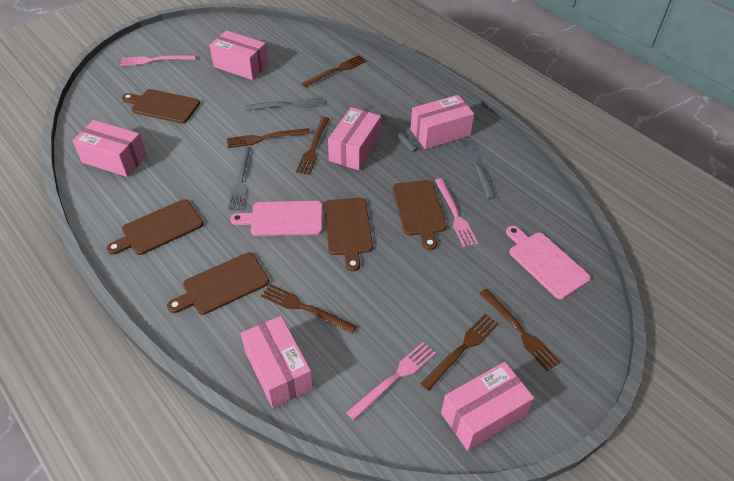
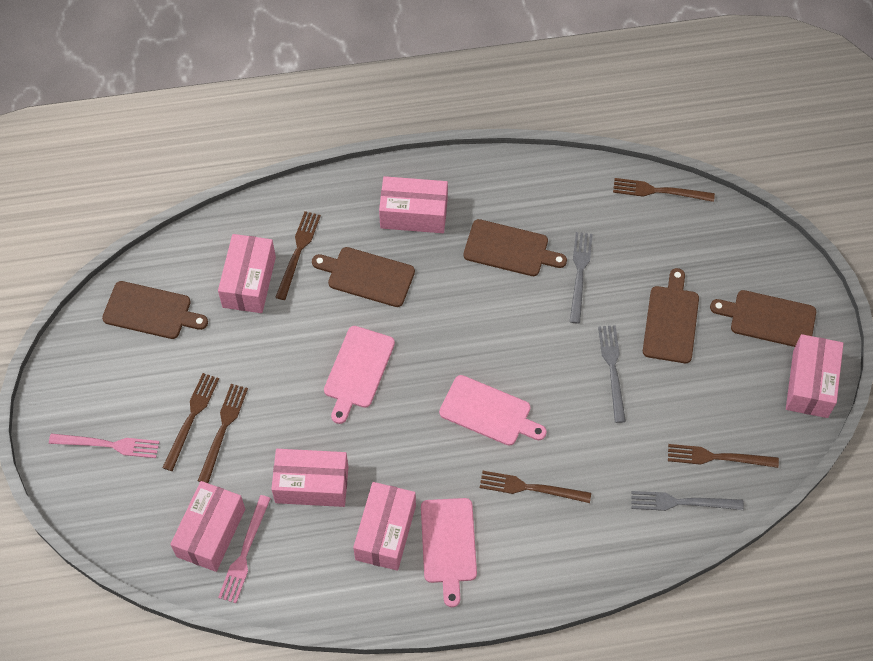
grey fork: 4 -> 3
pink cutting board: 2 -> 3
pink fork: 3 -> 2

